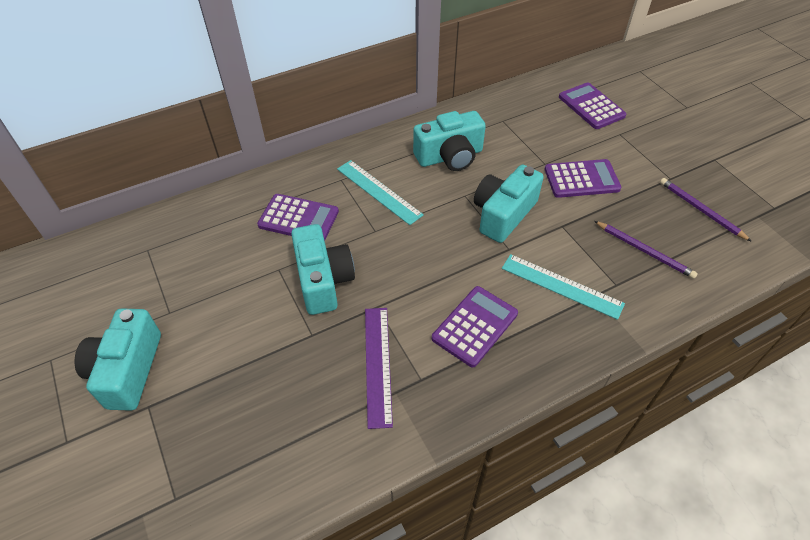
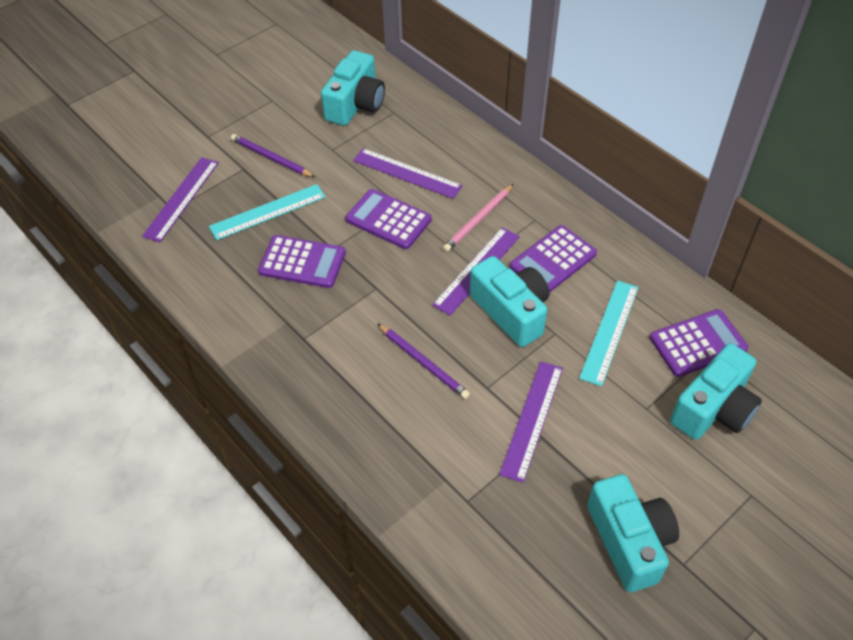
pink pencil: 0 -> 1
purple ruler: 1 -> 4

